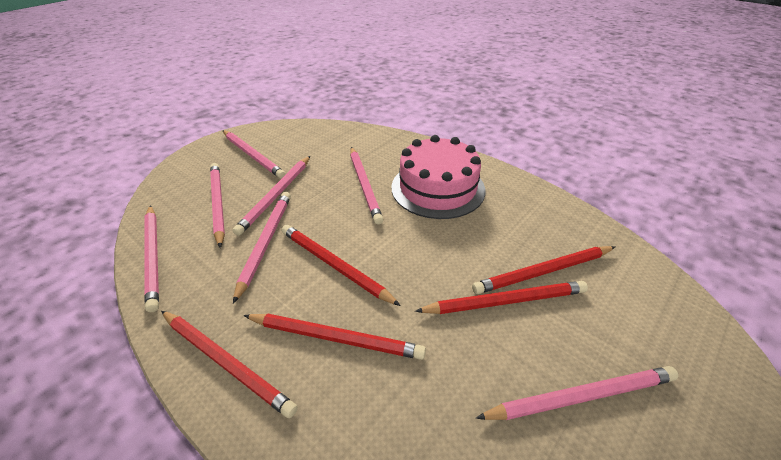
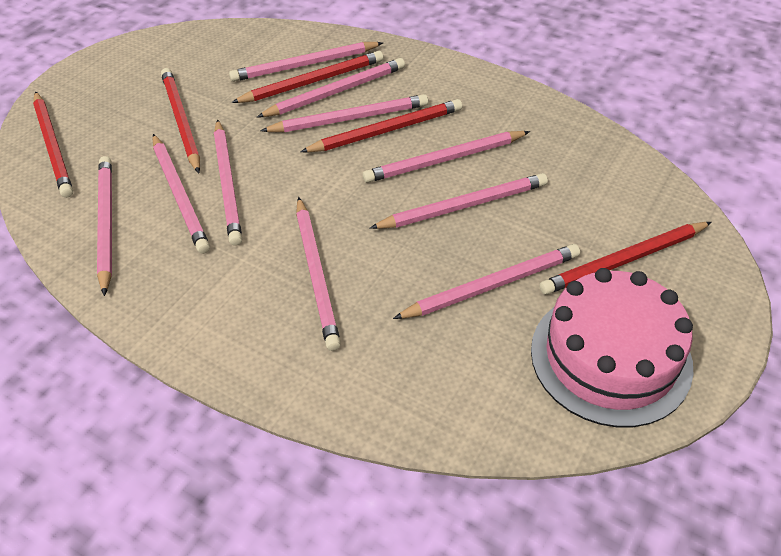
pink pencil: 7 -> 10

